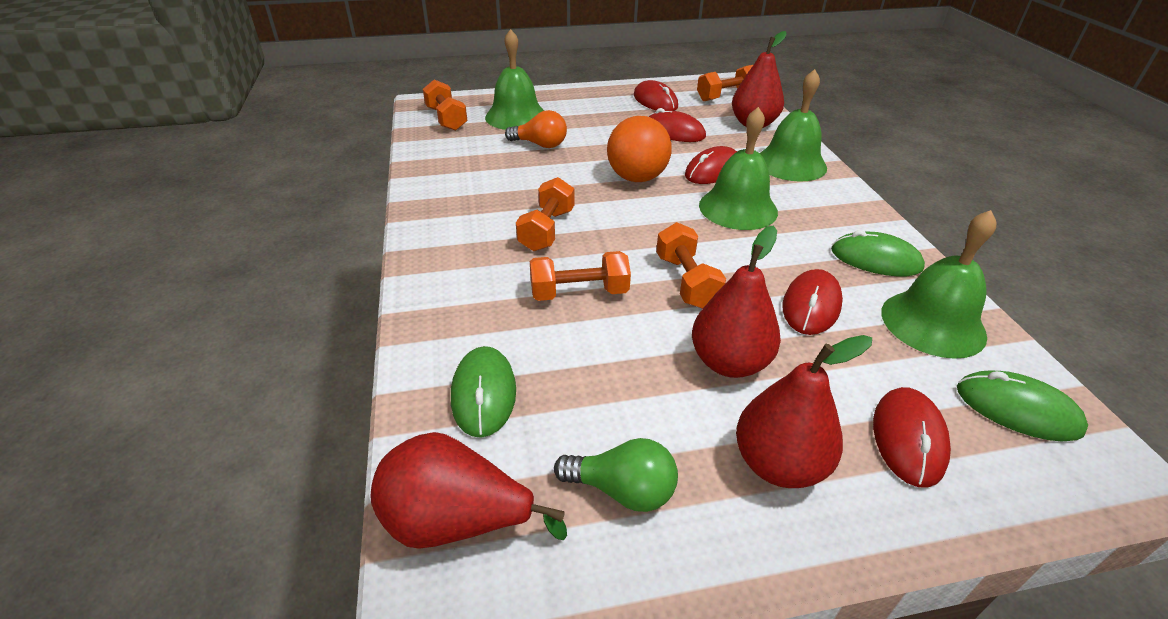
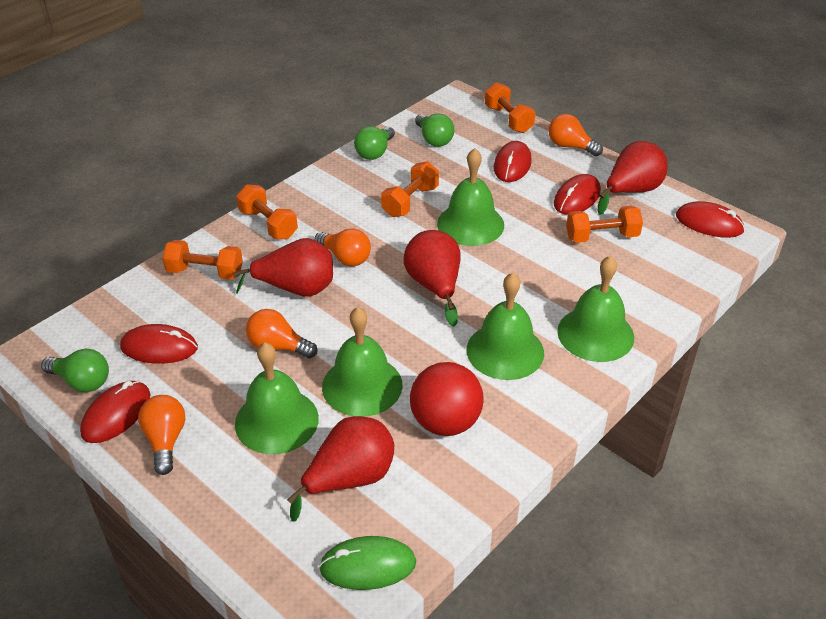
green bell: 4 -> 5
green light bulb: 1 -> 3
green mouse: 3 -> 1
orange ball: 1 -> 0
orange light bulb: 1 -> 4
red ball: 0 -> 1

